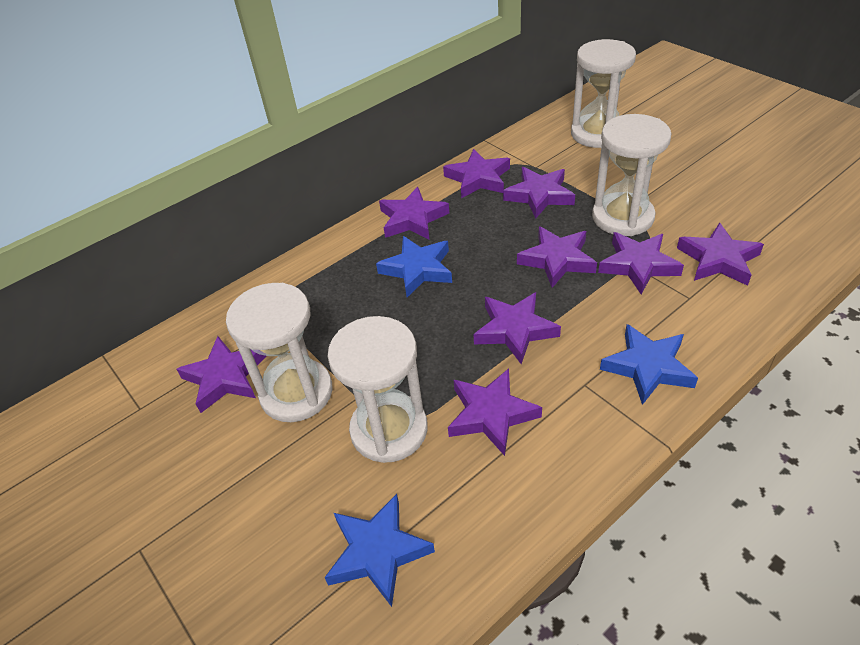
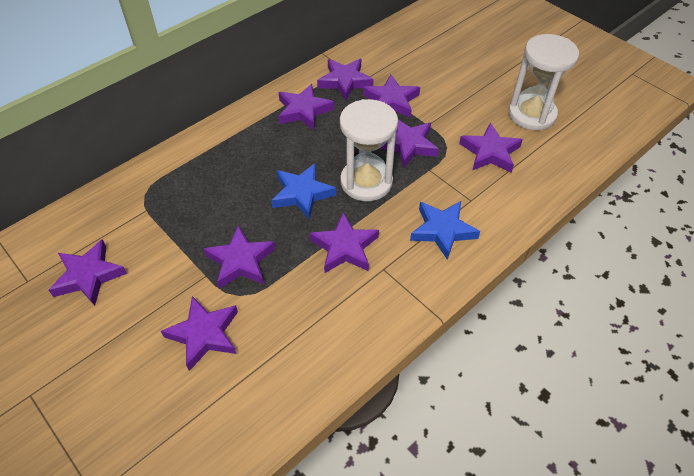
blue star: 3 -> 2
white hourglass: 4 -> 2

